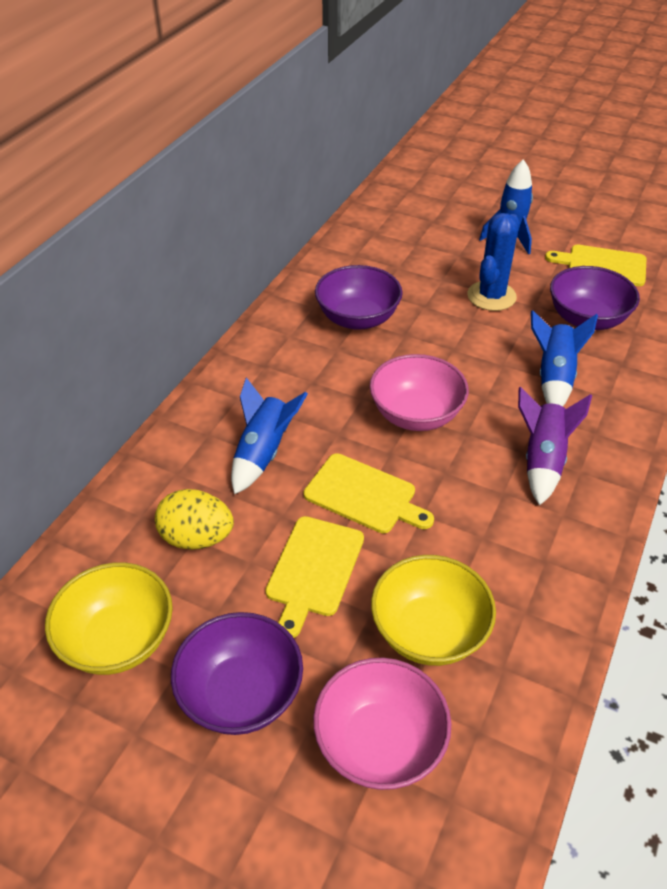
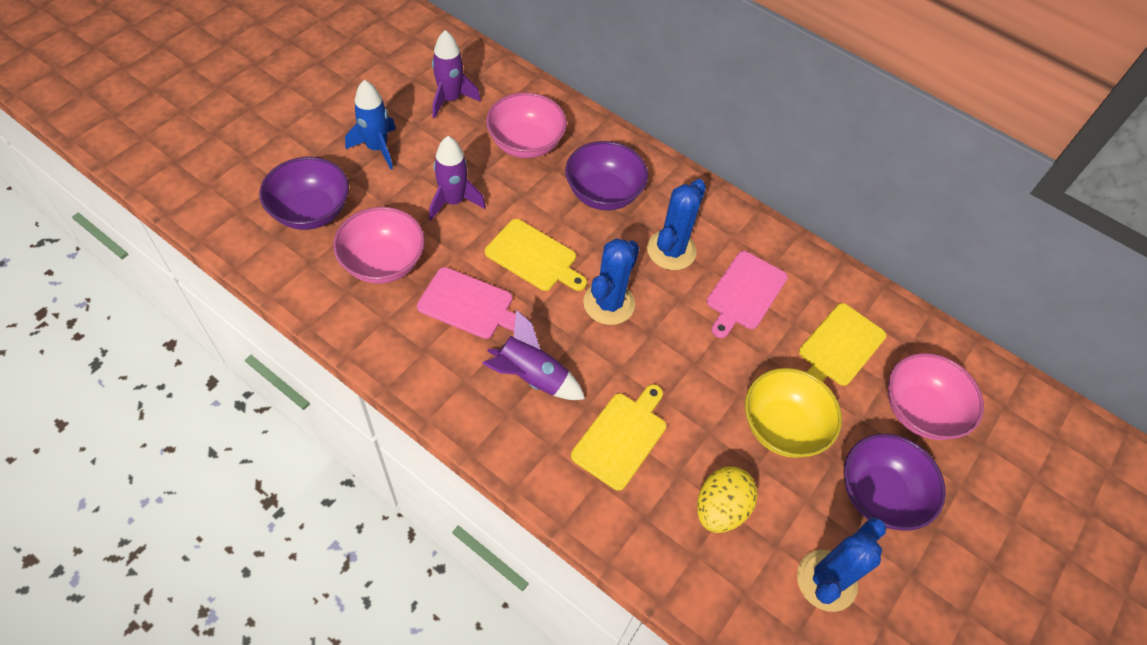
blue cactus: 1 -> 3
blue rocket: 3 -> 1
pink bowl: 2 -> 3
pink cutting board: 0 -> 2
purple rocket: 1 -> 3
yellow bowl: 2 -> 1

